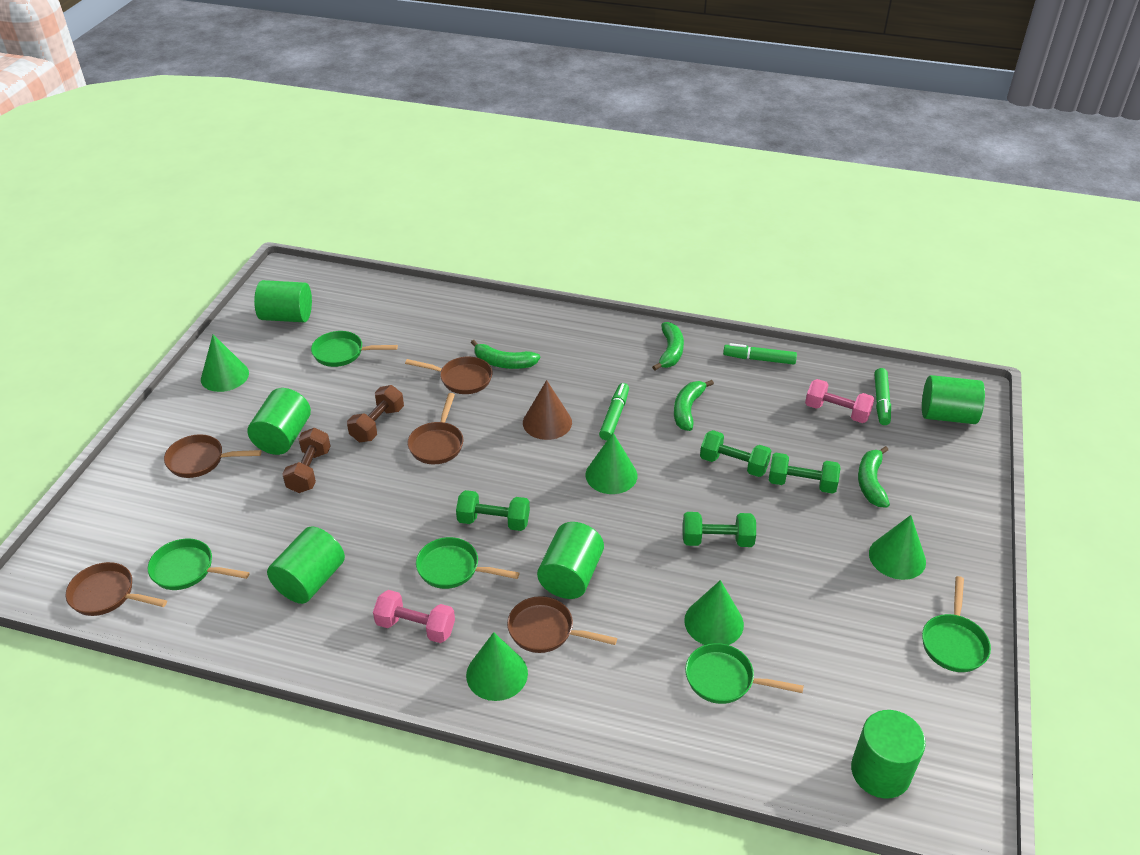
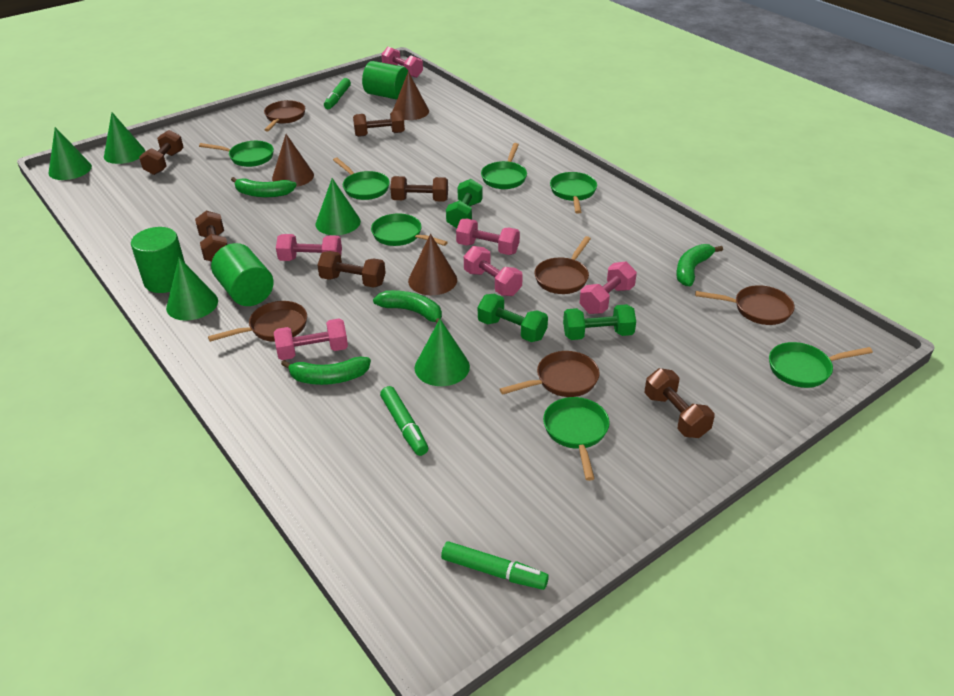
brown cone: 1 -> 3
brown dumbbell: 2 -> 6
green cylinder: 6 -> 3
green dumbbell: 4 -> 3
green pan: 5 -> 7
pink dumbbell: 2 -> 6

